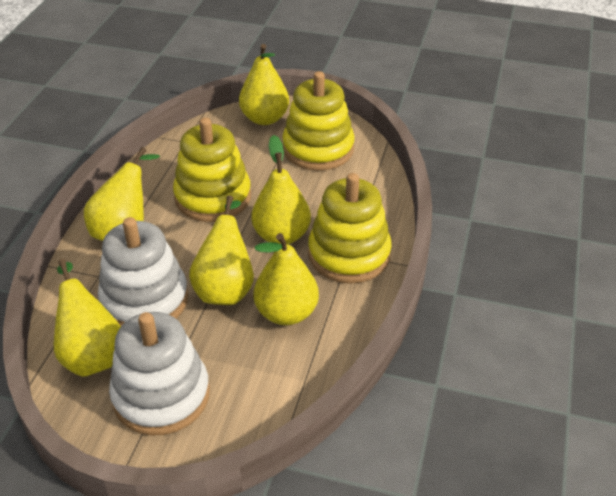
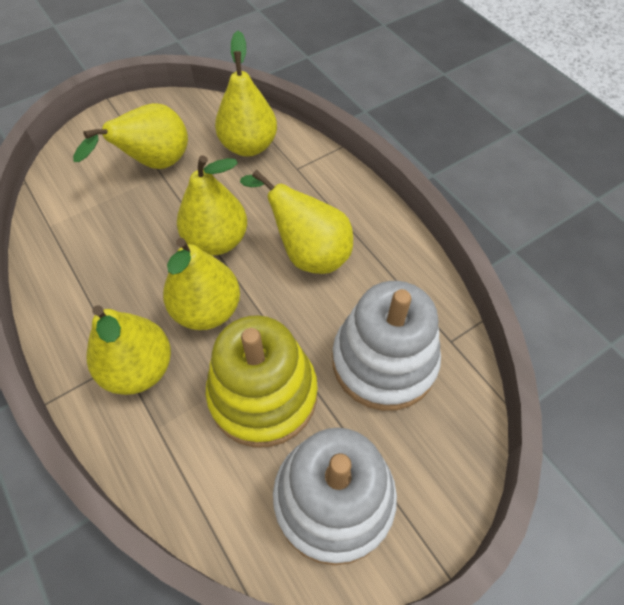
yellow stacking toy: 3 -> 1

